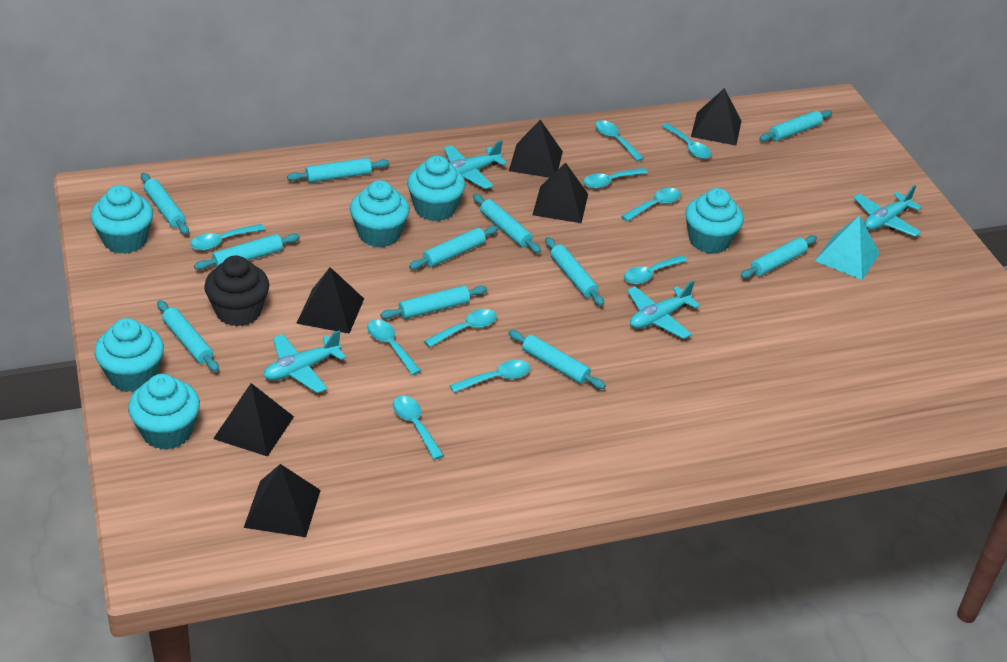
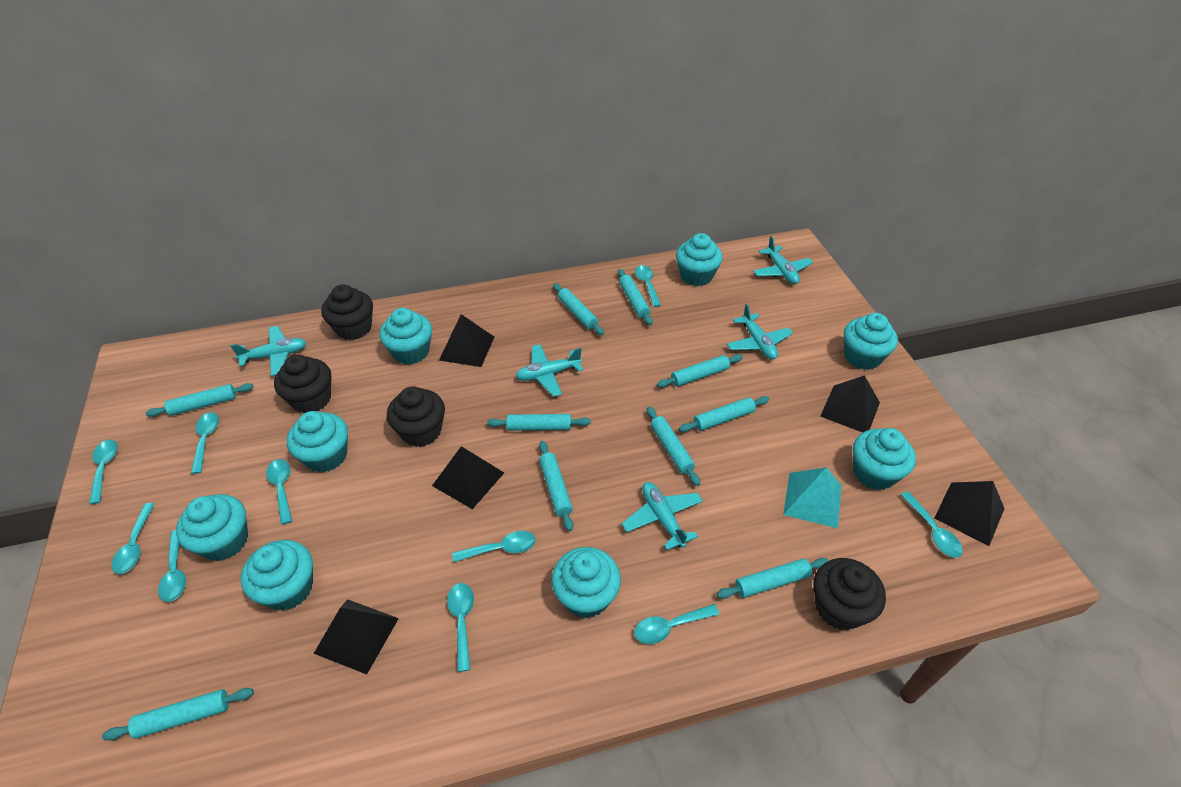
black cupcake: 1 -> 4
black pyramid: 6 -> 5
turquoise cupcake: 6 -> 8
turquoise plane: 4 -> 5
turquoise rolling pin: 11 -> 10

